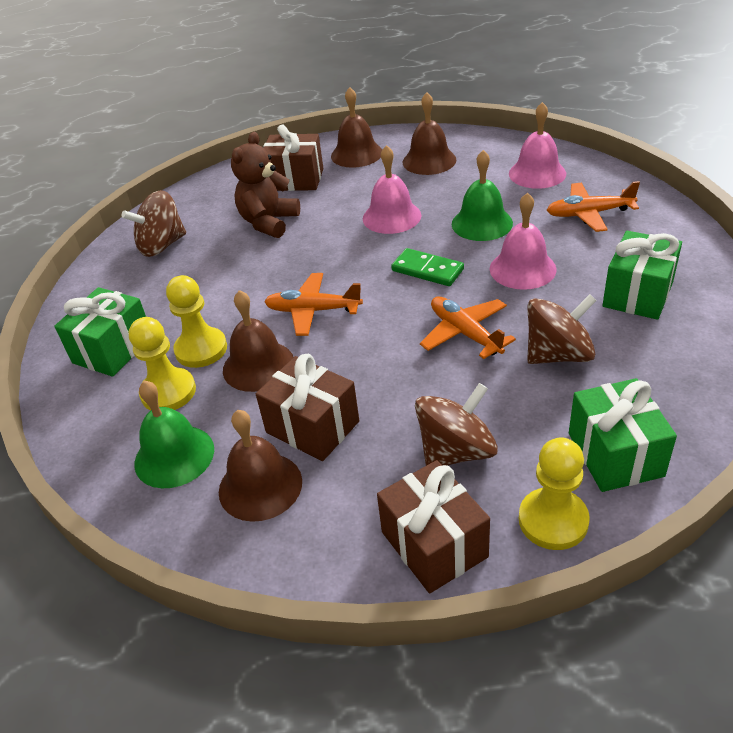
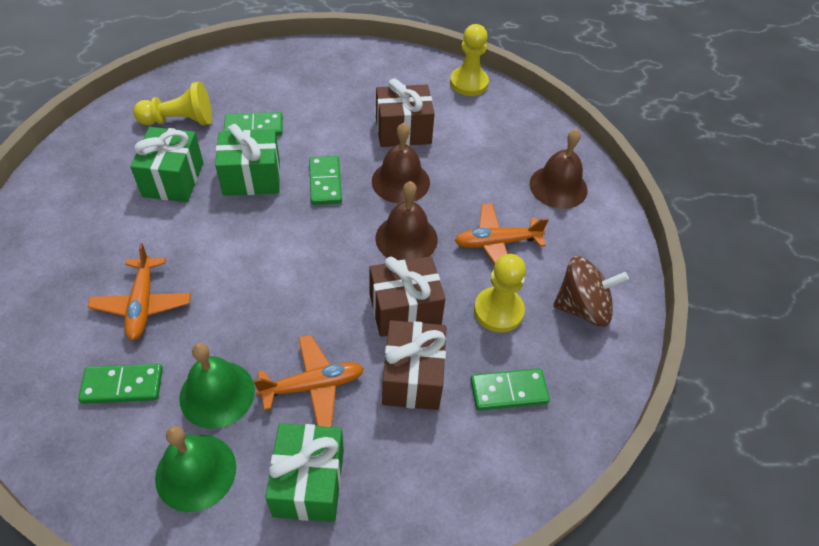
brown bell: 4 -> 3
brown spinning top: 3 -> 1
brown teddy bear: 1 -> 0
green domino: 1 -> 4
pink bell: 3 -> 0

